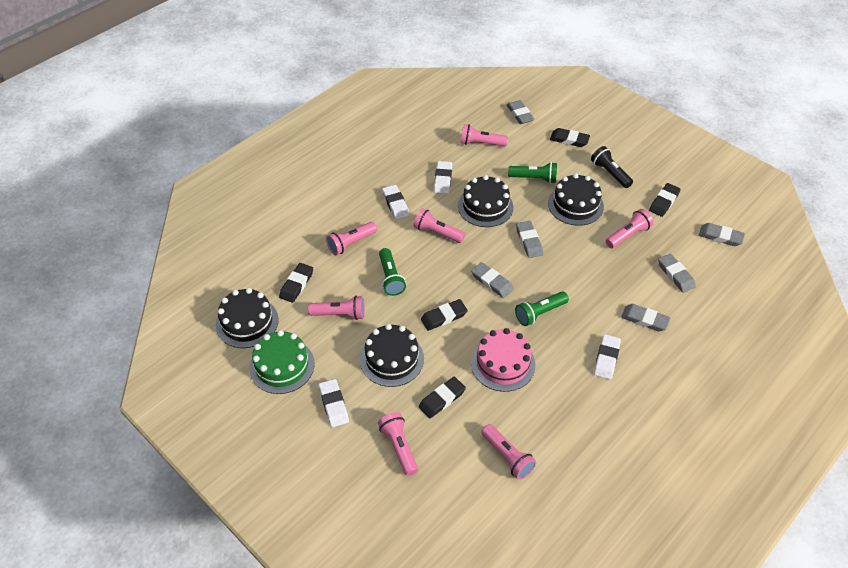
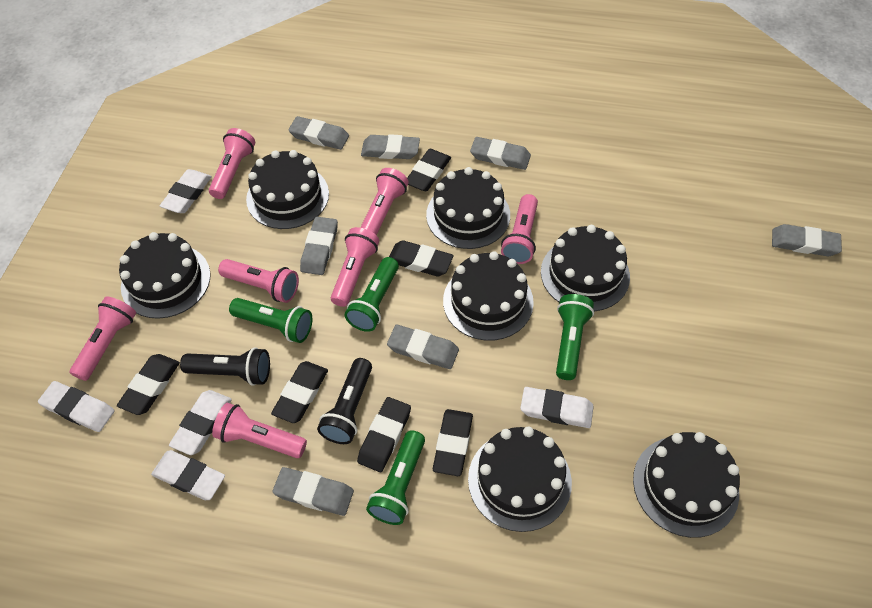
black cake: 4 -> 7
black eraser: 5 -> 6
black flashlight: 1 -> 2
green cake: 1 -> 0
green flashlight: 3 -> 4
grey eraser: 6 -> 7
pink cake: 1 -> 0
white eraser: 4 -> 5

